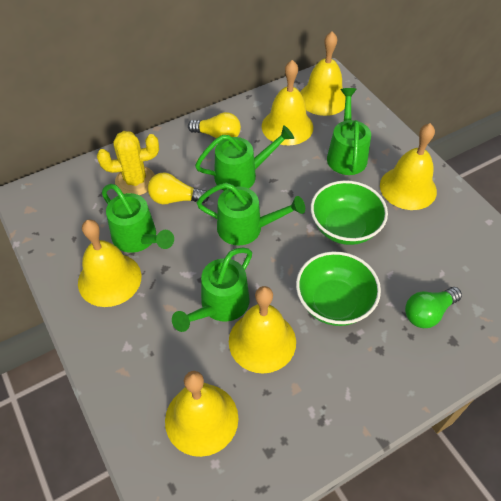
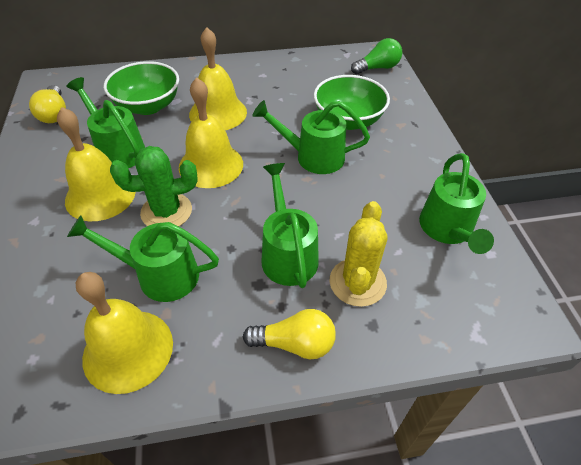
green cactus: 0 -> 1
yellow bell: 6 -> 4

